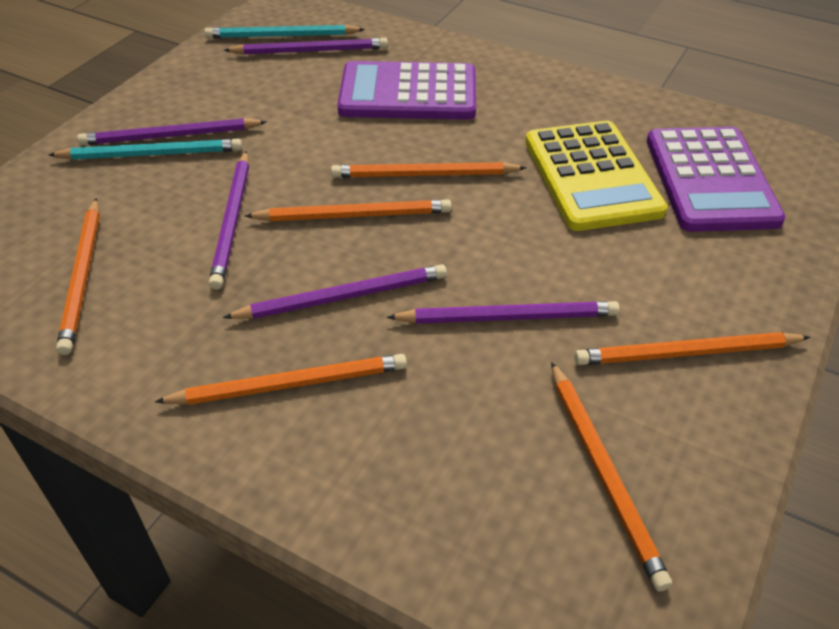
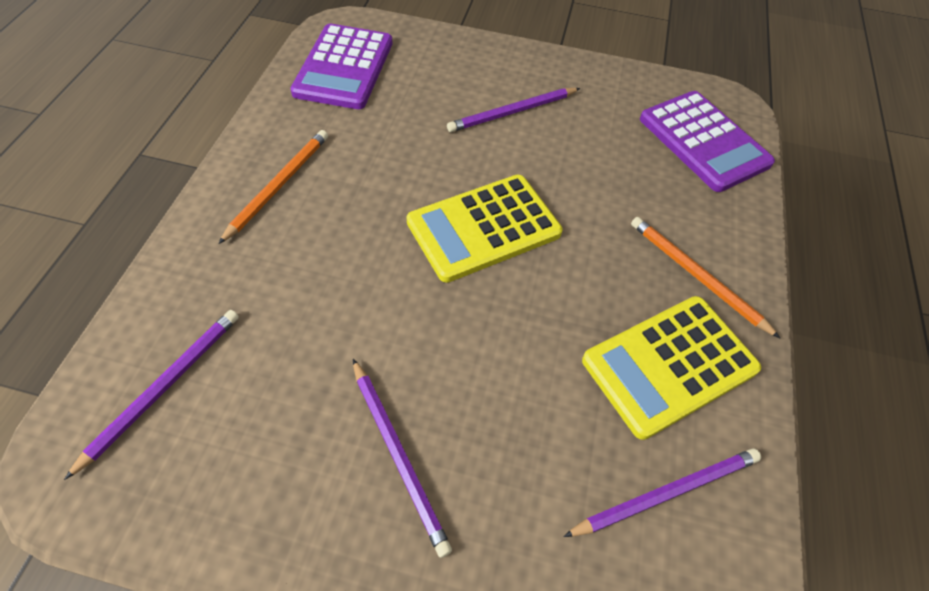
orange pencil: 6 -> 2
purple pencil: 5 -> 4
turquoise pencil: 2 -> 0
yellow calculator: 1 -> 2

